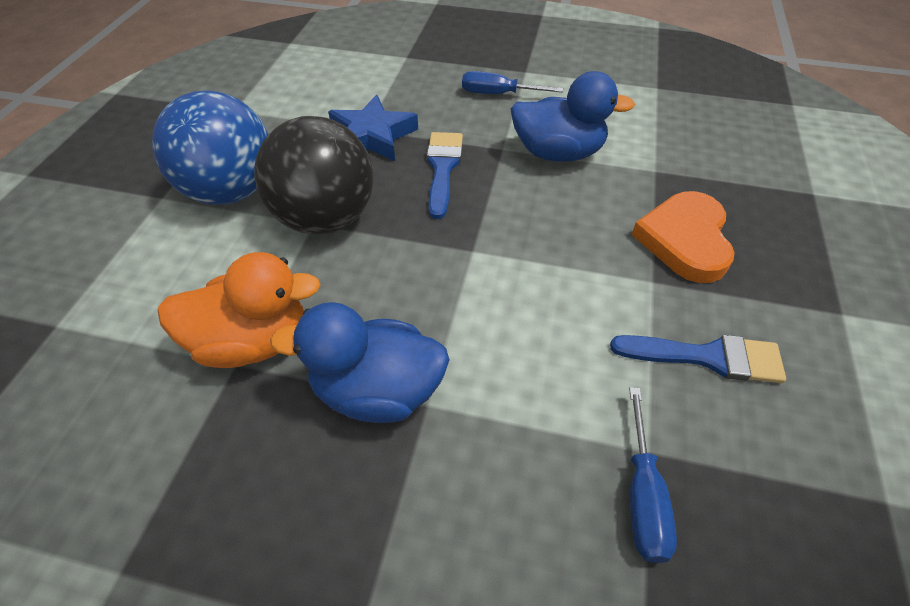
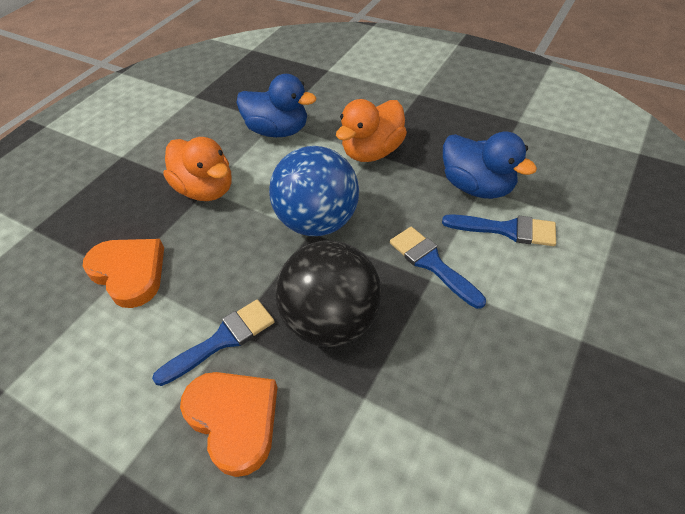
blue brush: 2 -> 3
blue screwdriver: 2 -> 0
blue star: 1 -> 0
orange duck: 1 -> 2
orange heart: 1 -> 2

